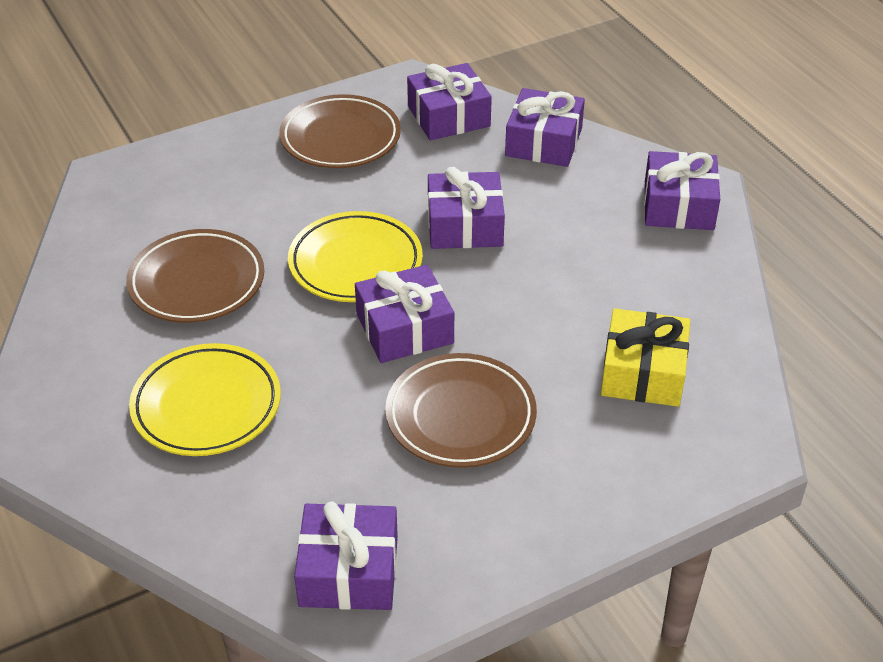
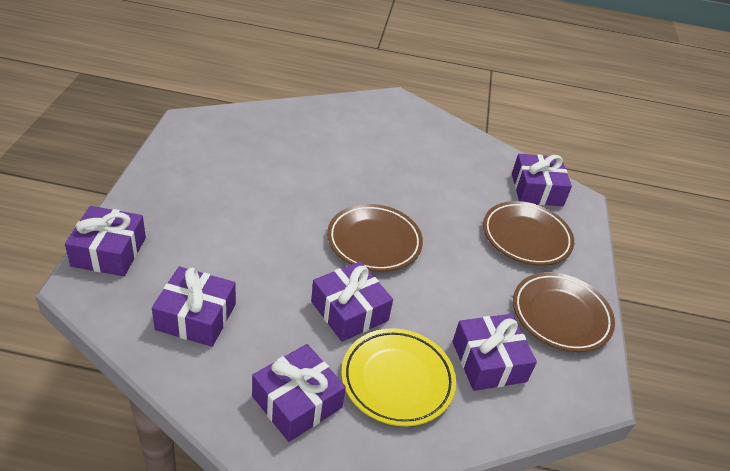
yellow gift: 1 -> 0
yellow plate: 2 -> 1

